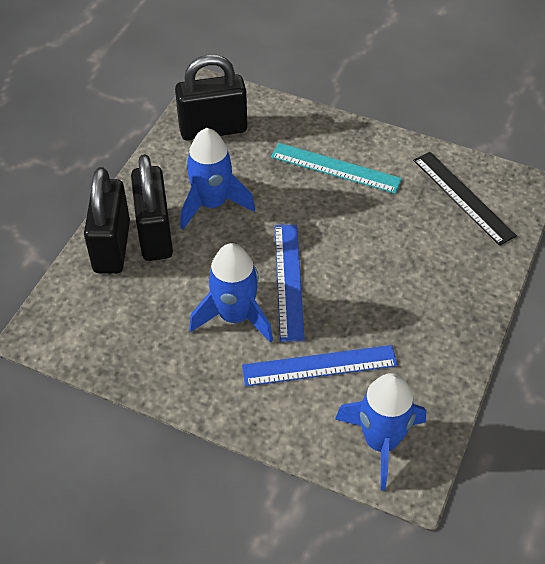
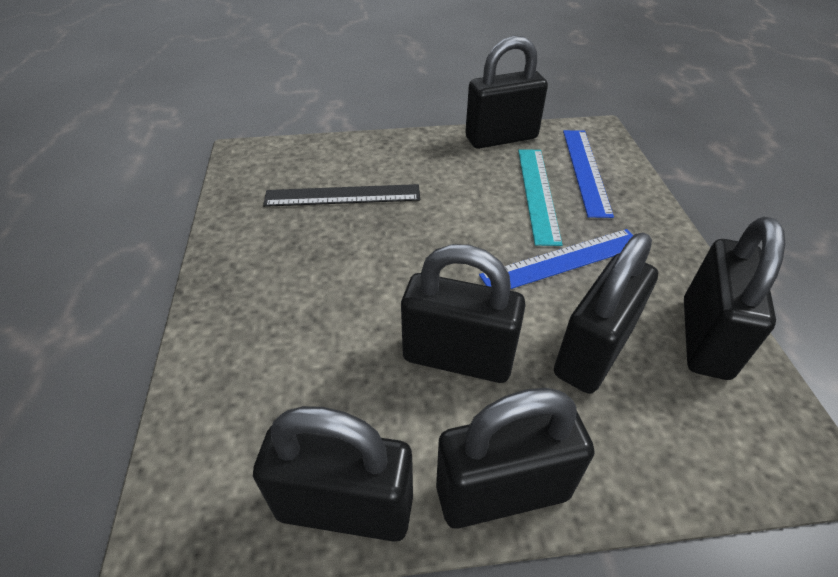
black padlock: 3 -> 6
blue rocket: 3 -> 0

